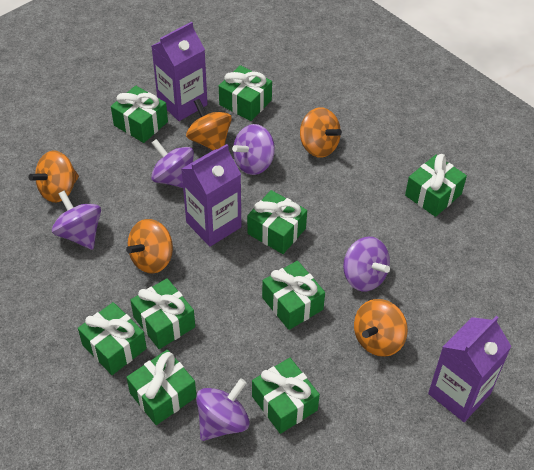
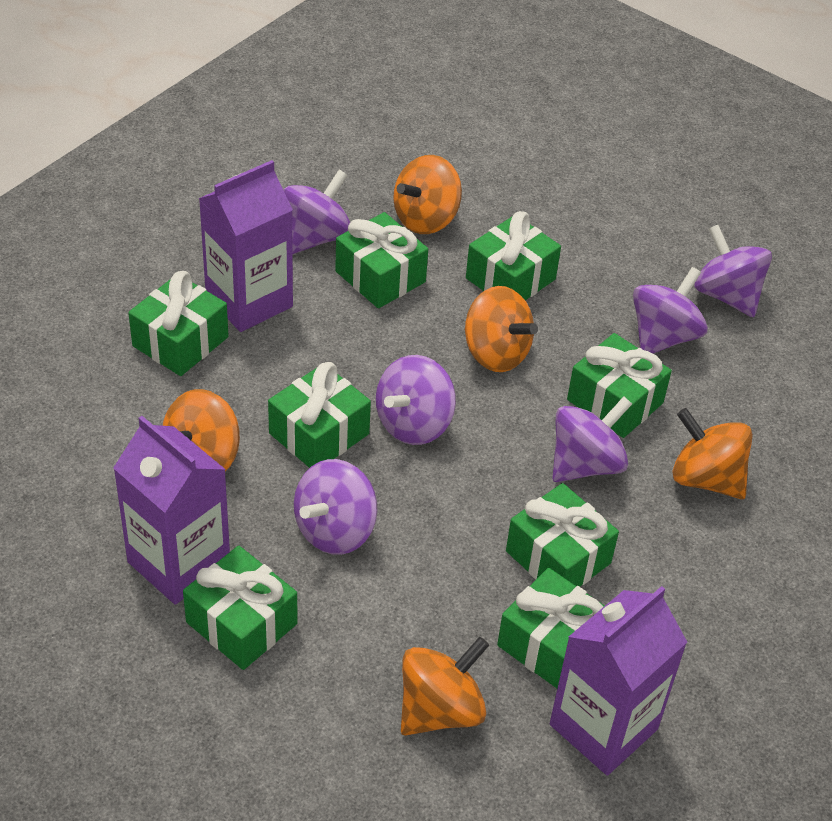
green gift: 9 -> 8
purple spinning top: 5 -> 6

